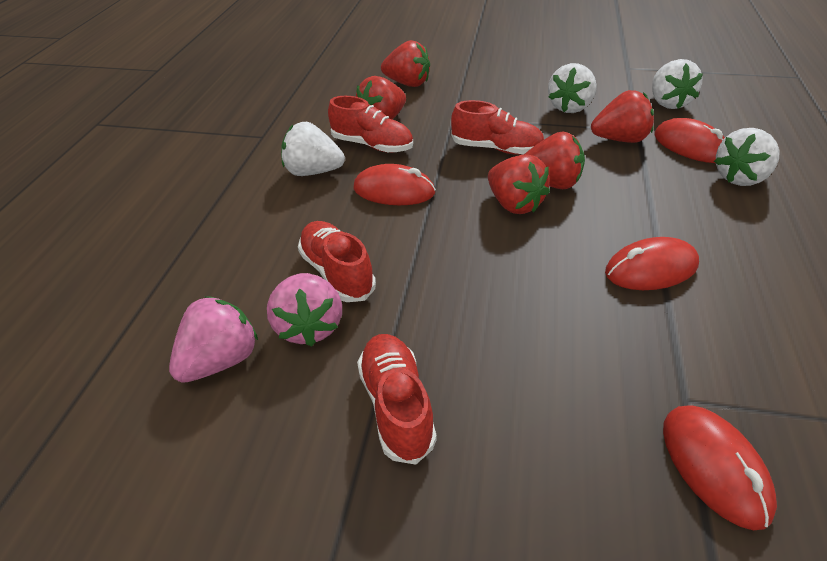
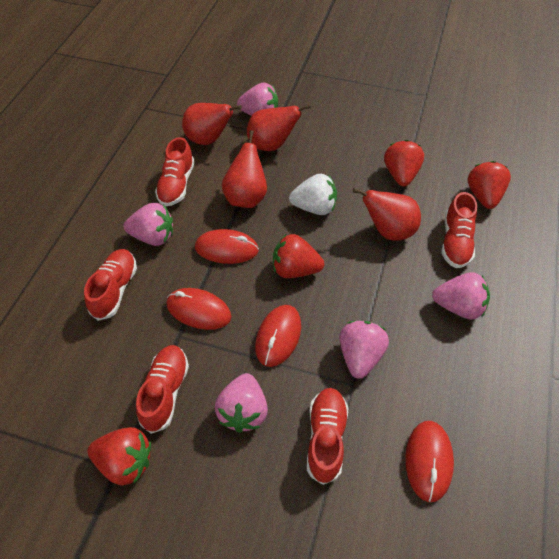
pink strawberry: 2 -> 5
red pear: 0 -> 4
red shoe: 4 -> 5
red strawberry: 5 -> 4
white strawberry: 4 -> 1

